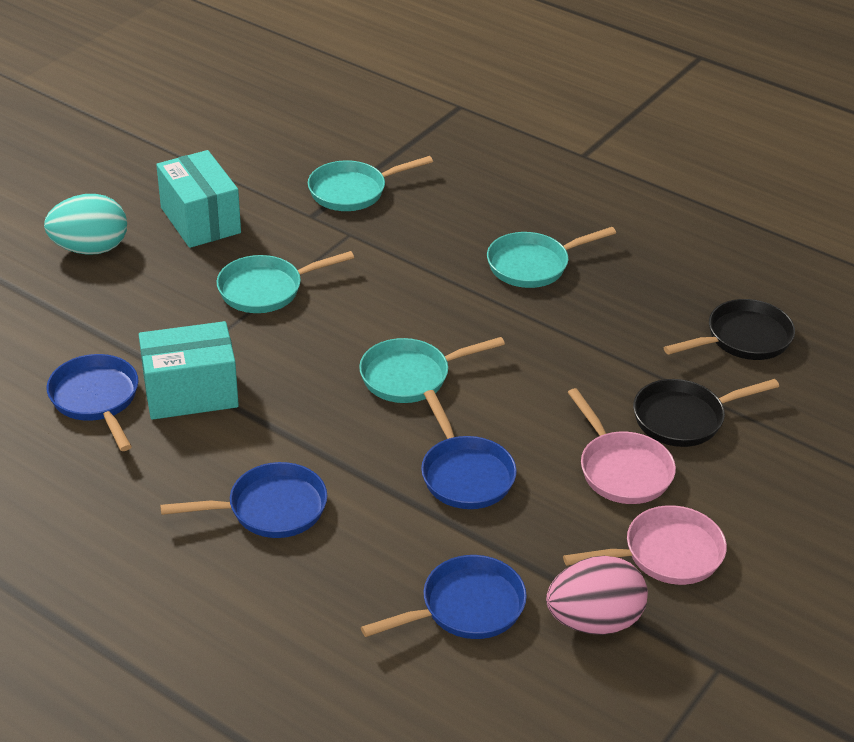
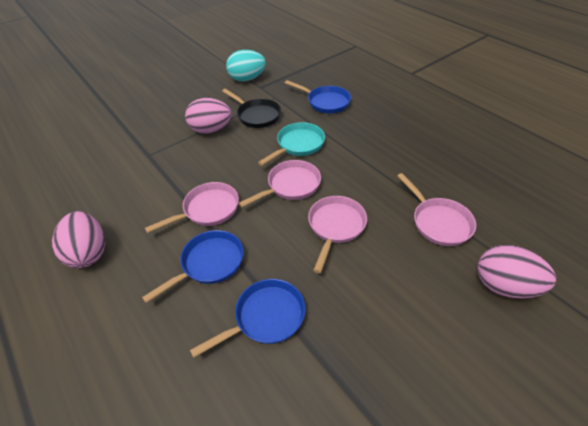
black pan: 2 -> 1
blue pan: 4 -> 3
pink egg: 1 -> 3
pink pan: 2 -> 4
turquoise box: 2 -> 0
turquoise pan: 4 -> 1

